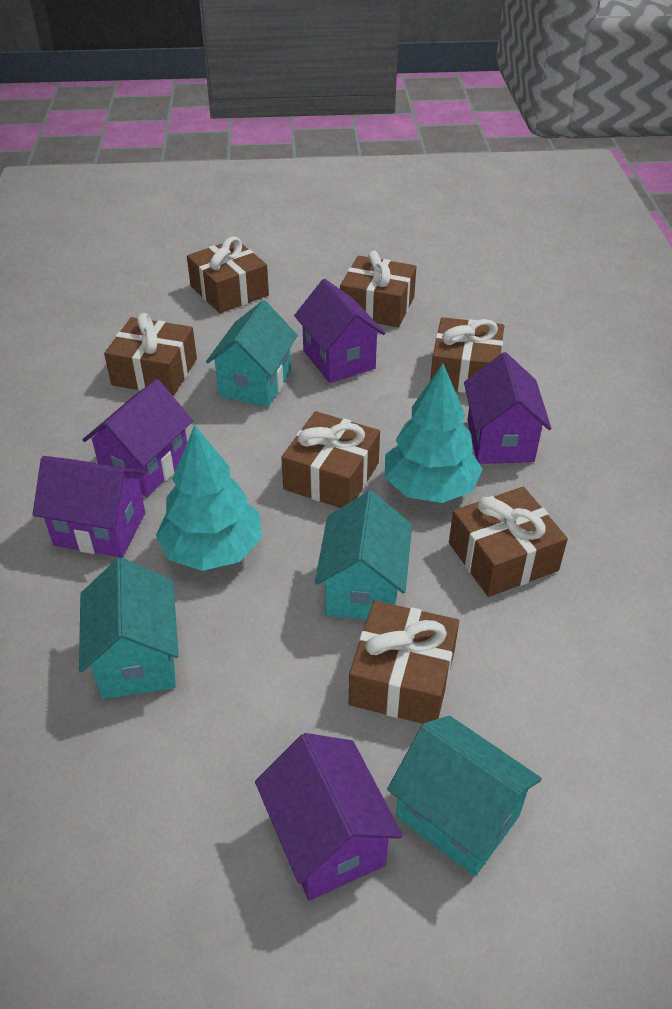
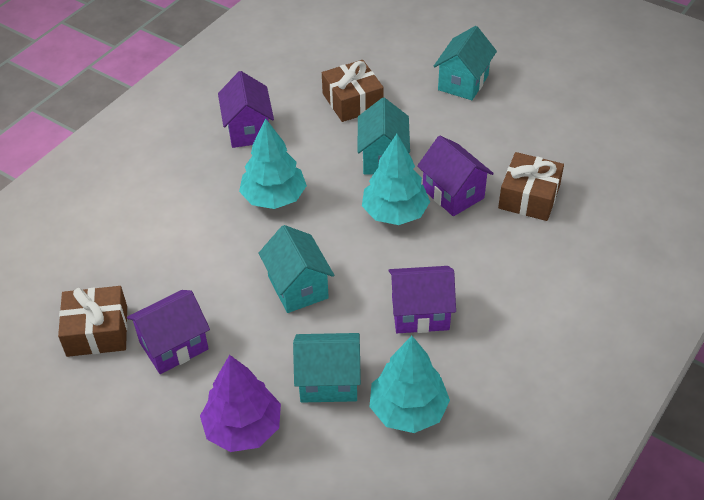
brown gift: 7 -> 3
purple house: 5 -> 4
purple tree: 0 -> 1
turquoise tree: 2 -> 3

